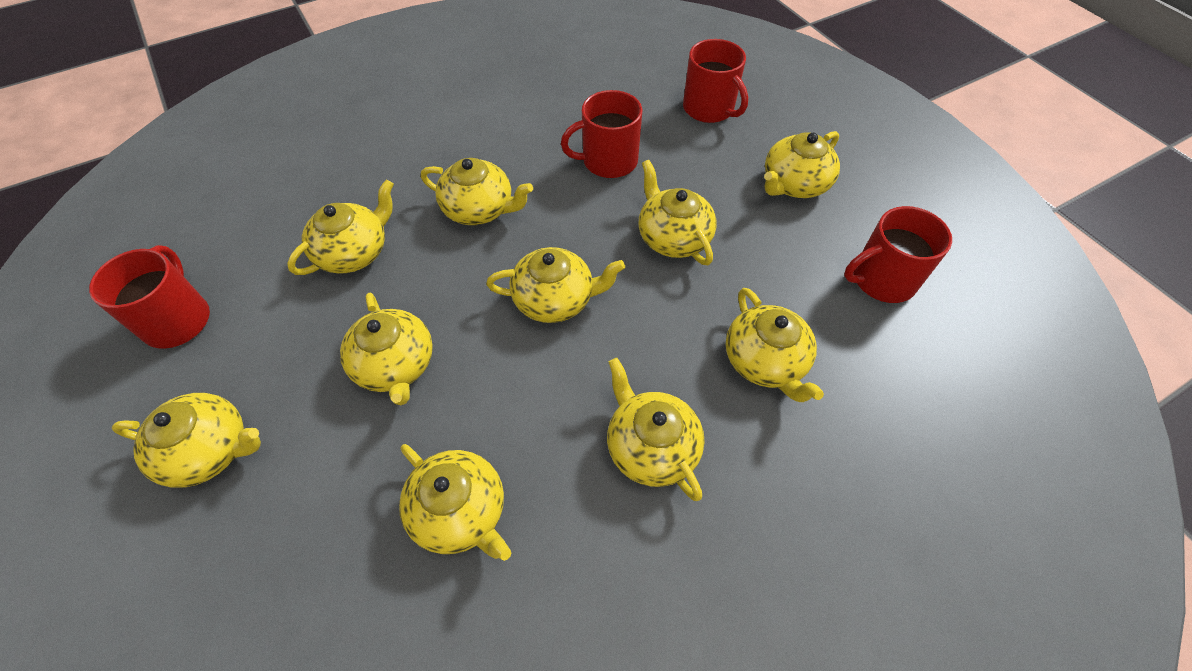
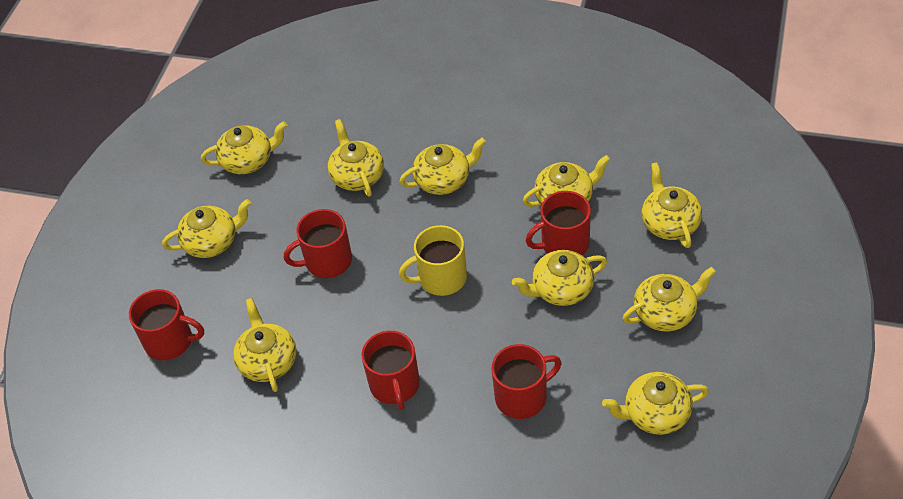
red mug: 4 -> 5
yellow mug: 0 -> 1

